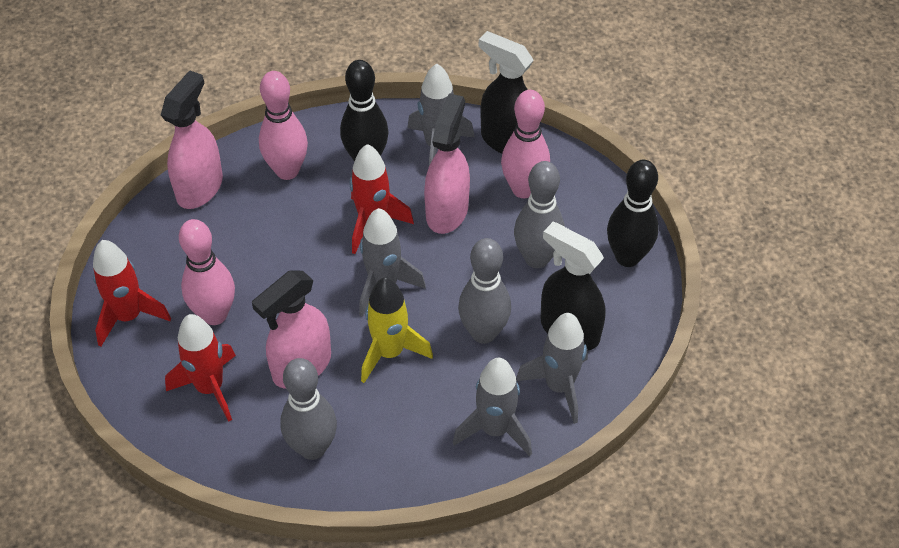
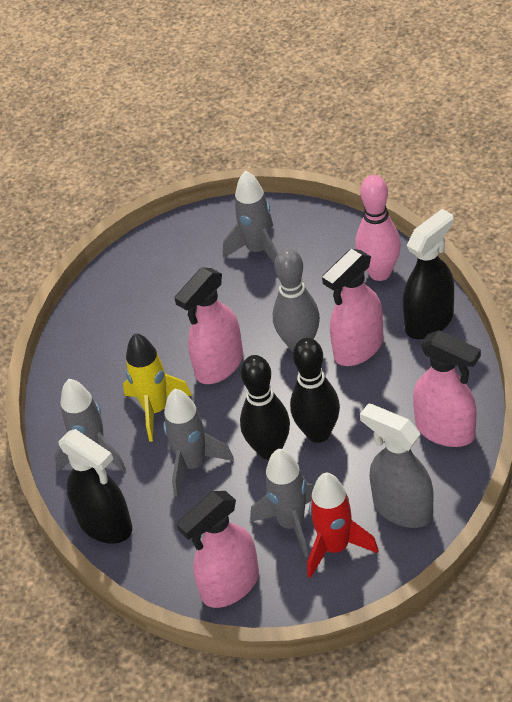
grey bowling pin: 3 -> 1
grey spray bottle: 0 -> 1
pink bowling pin: 3 -> 1
pink spray bottle: 3 -> 4
red rocket: 3 -> 1

